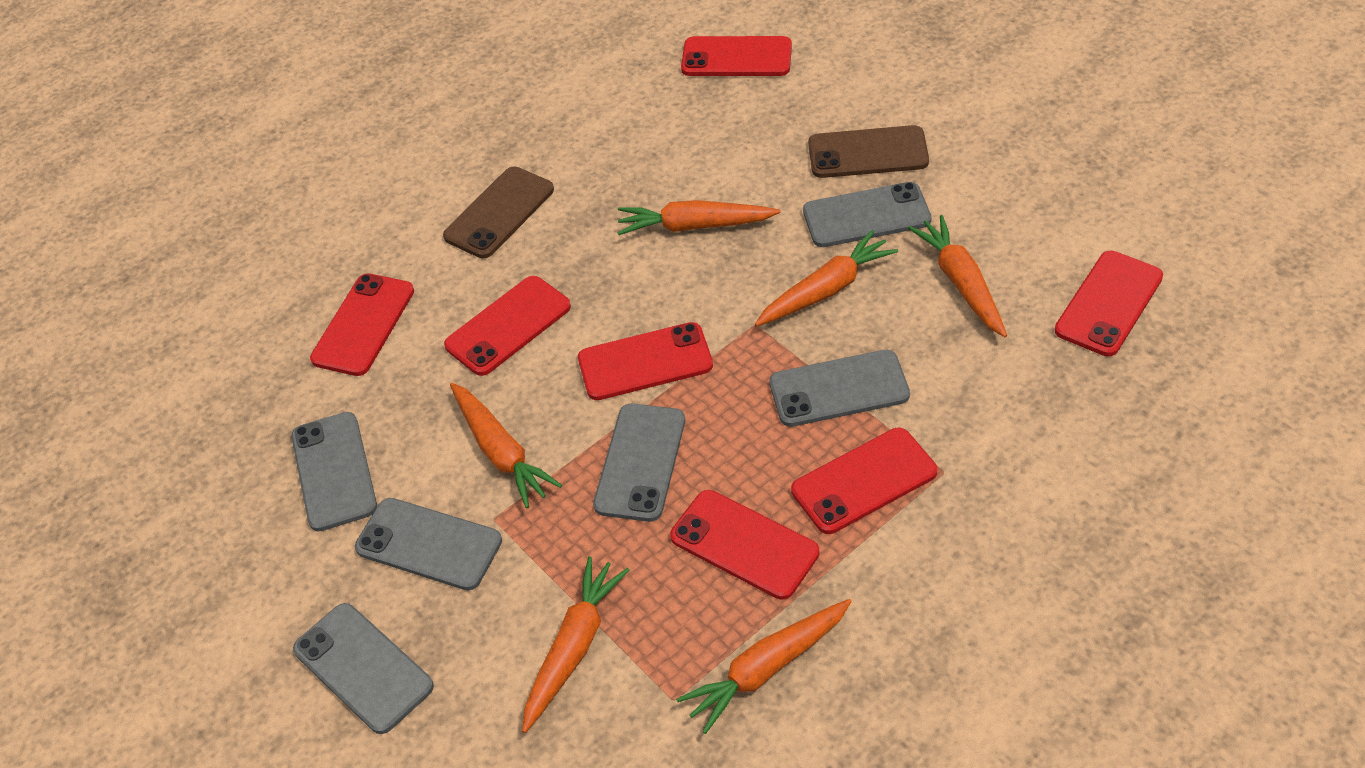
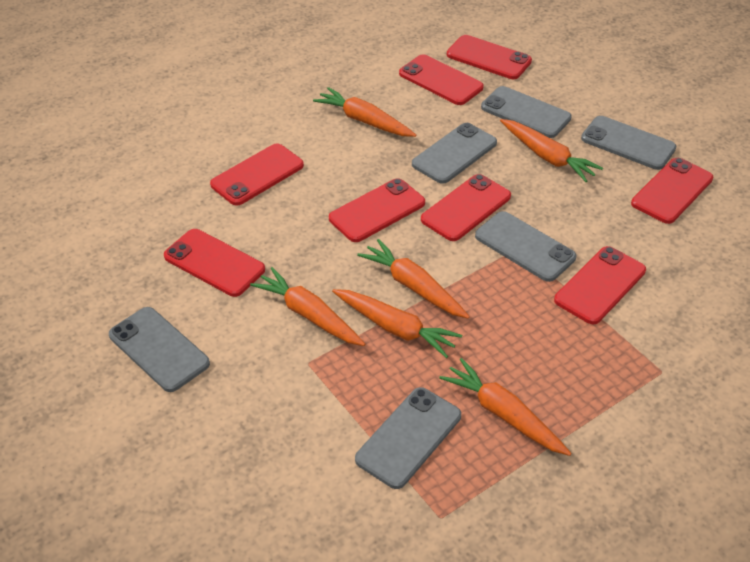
brown phone: 2 -> 0
red phone: 7 -> 8

